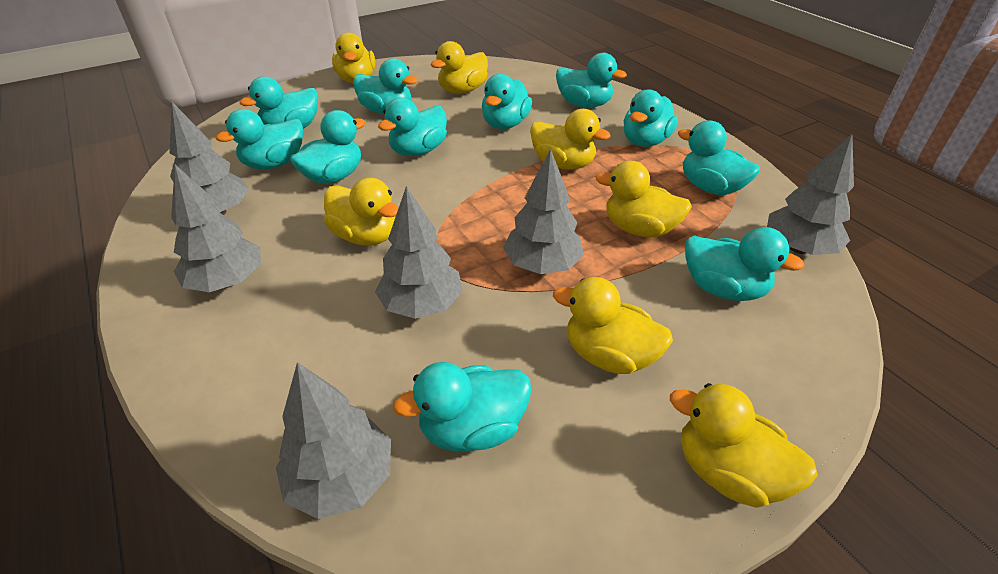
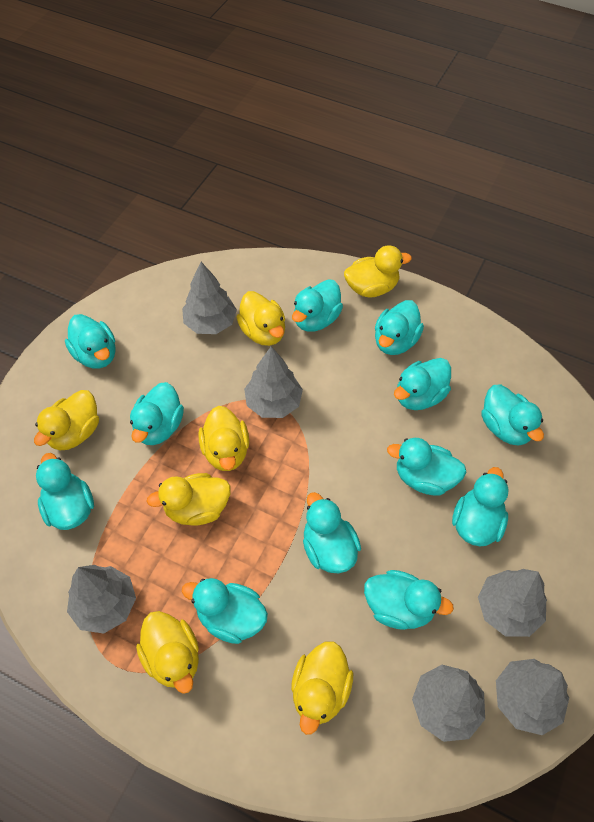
turquoise duck: 11 -> 12

